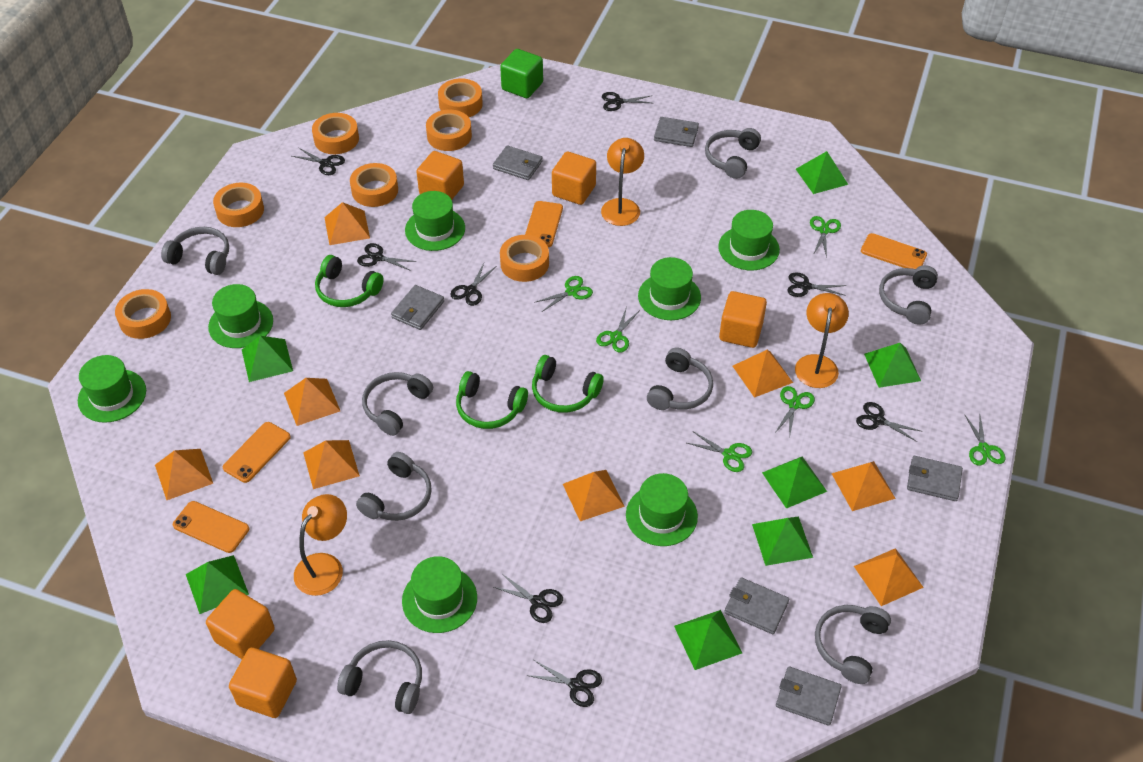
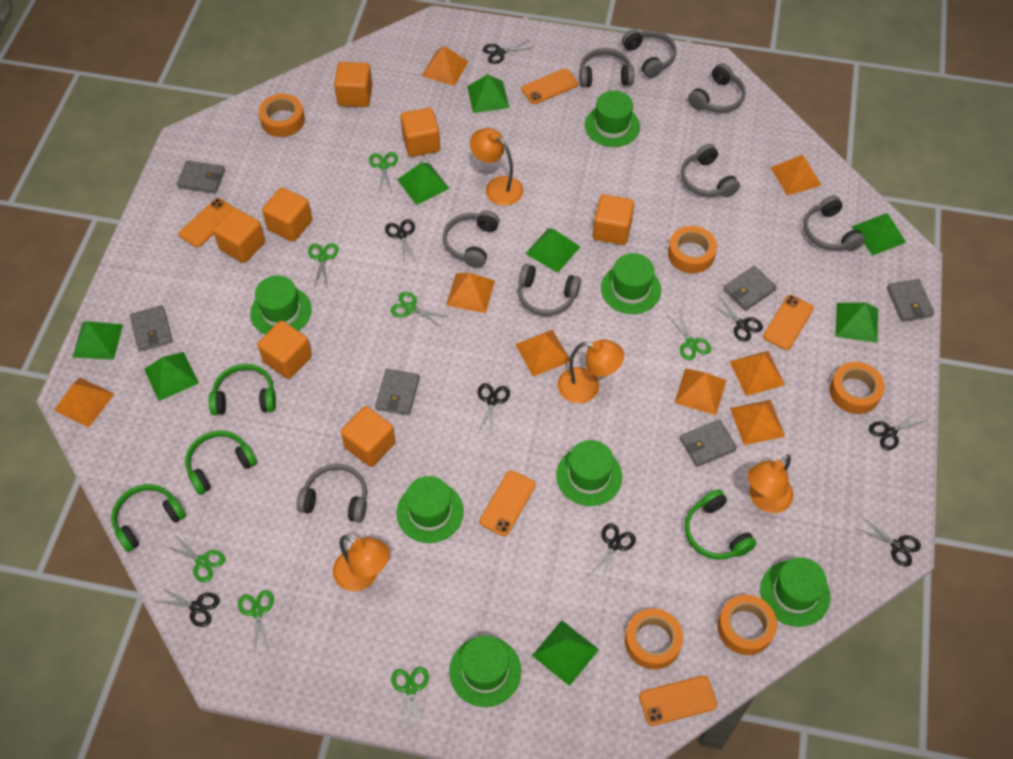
green cube: 1 -> 0
green headphones: 3 -> 4
green pyramid: 7 -> 8
green scissors: 6 -> 7
orange cube: 5 -> 7
orange lamp: 3 -> 4
orange phone: 4 -> 5
orange tape: 7 -> 5

